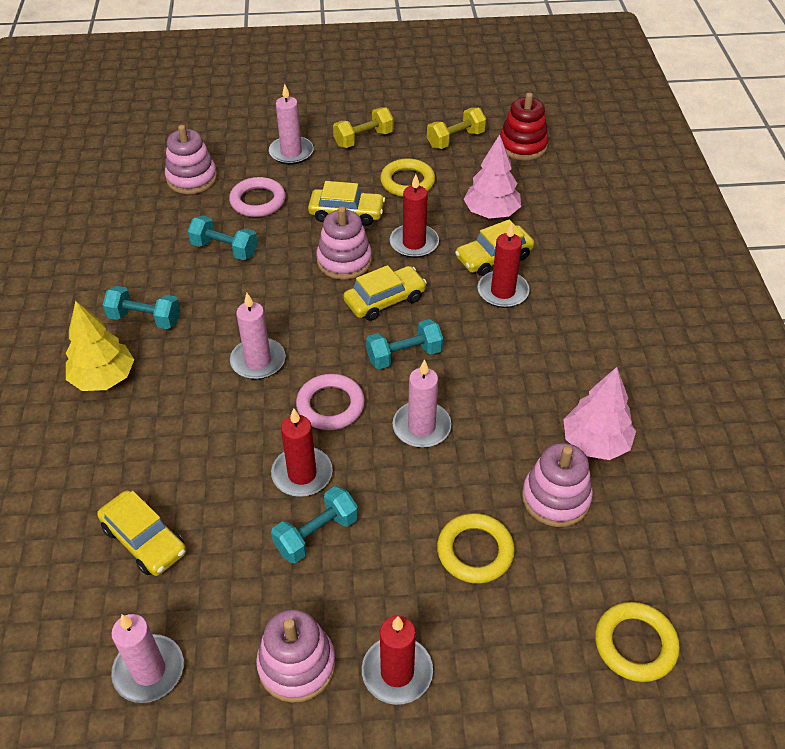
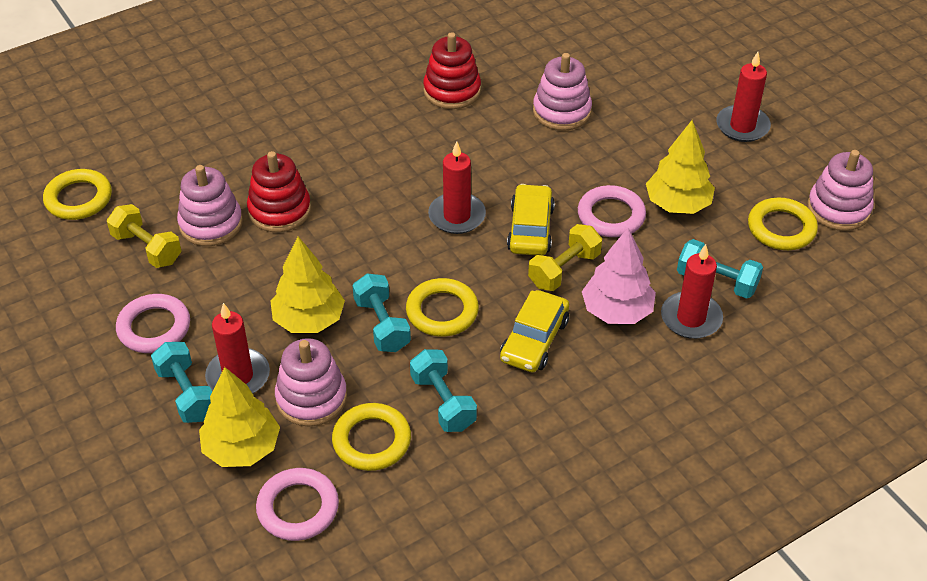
pink candle: 4 -> 0
pink ring: 2 -> 3
pink tree: 2 -> 1
red stacking toy: 1 -> 2
yellow car: 4 -> 2
yellow ring: 3 -> 4
yellow tree: 1 -> 3

